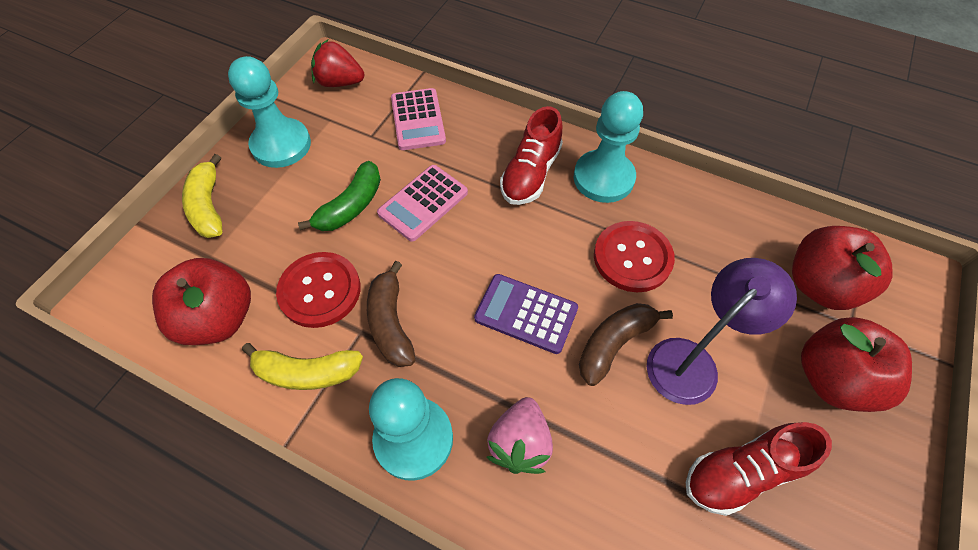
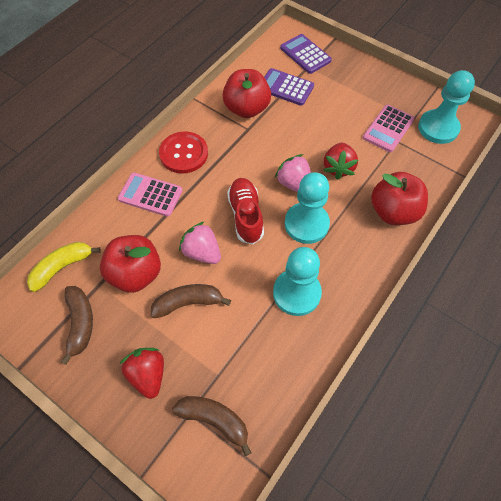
brown banana: 2 -> 3
green banana: 1 -> 0
pink strawberry: 1 -> 2
purple calculator: 1 -> 2
purple lamp: 1 -> 0
red button: 2 -> 1
red shoe: 2 -> 1
red strawberry: 1 -> 2
yellow banana: 2 -> 1

